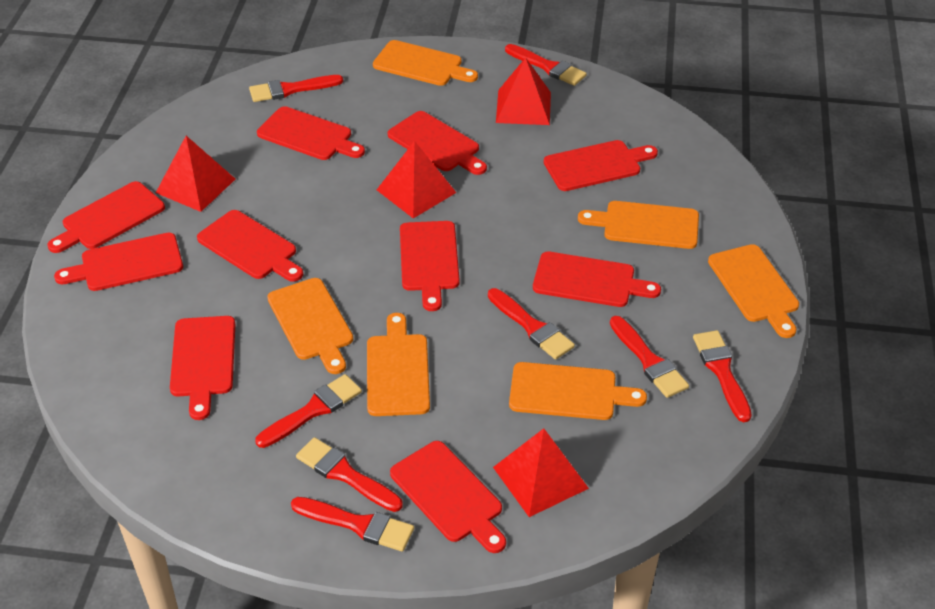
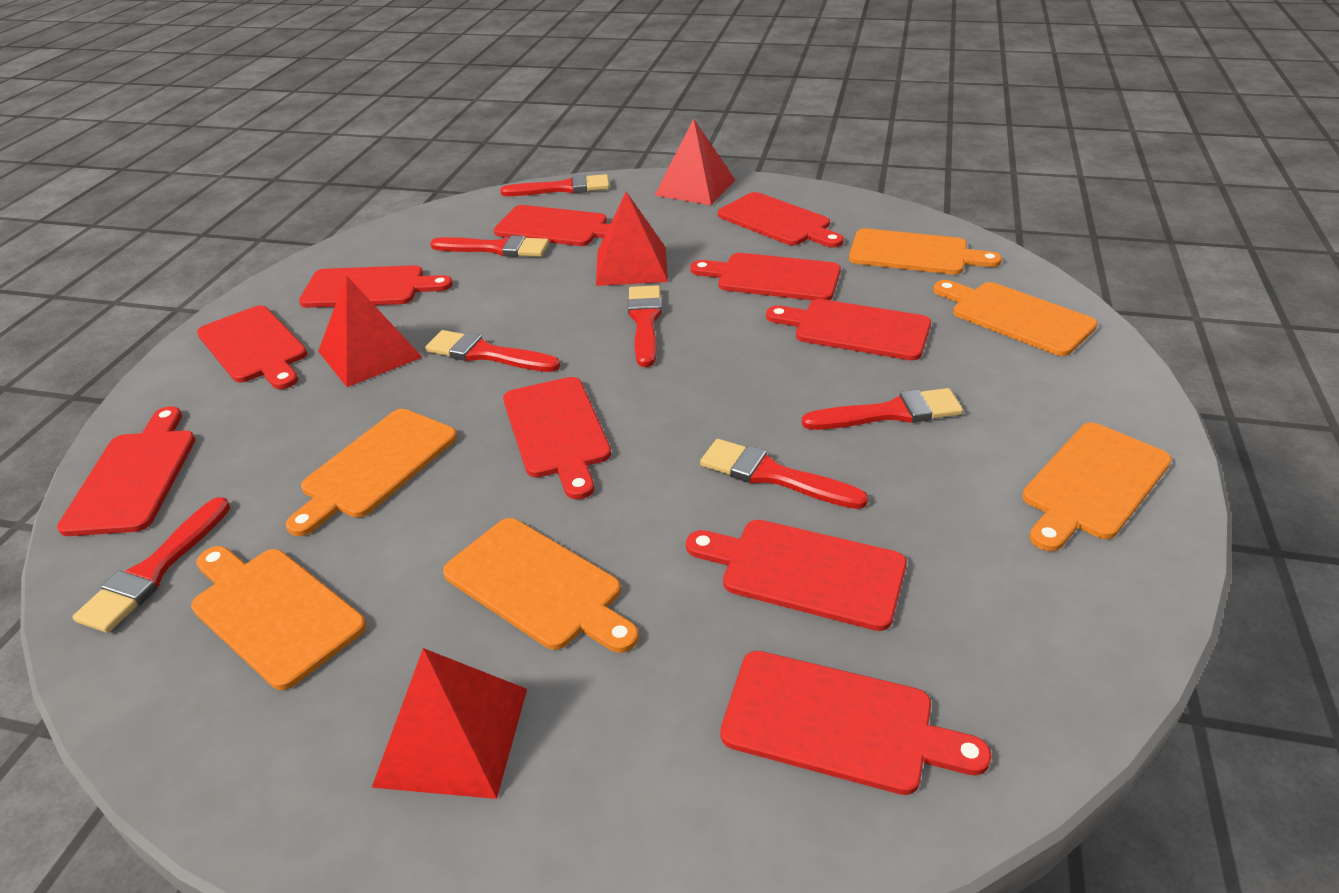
red brush: 8 -> 7

